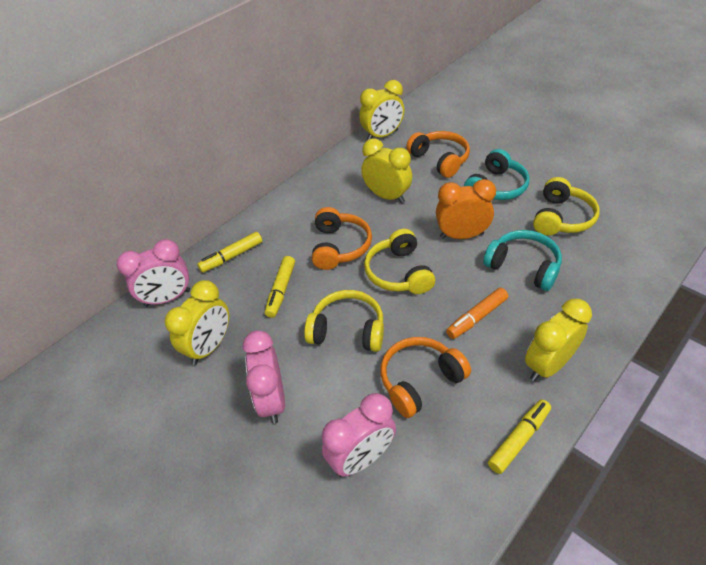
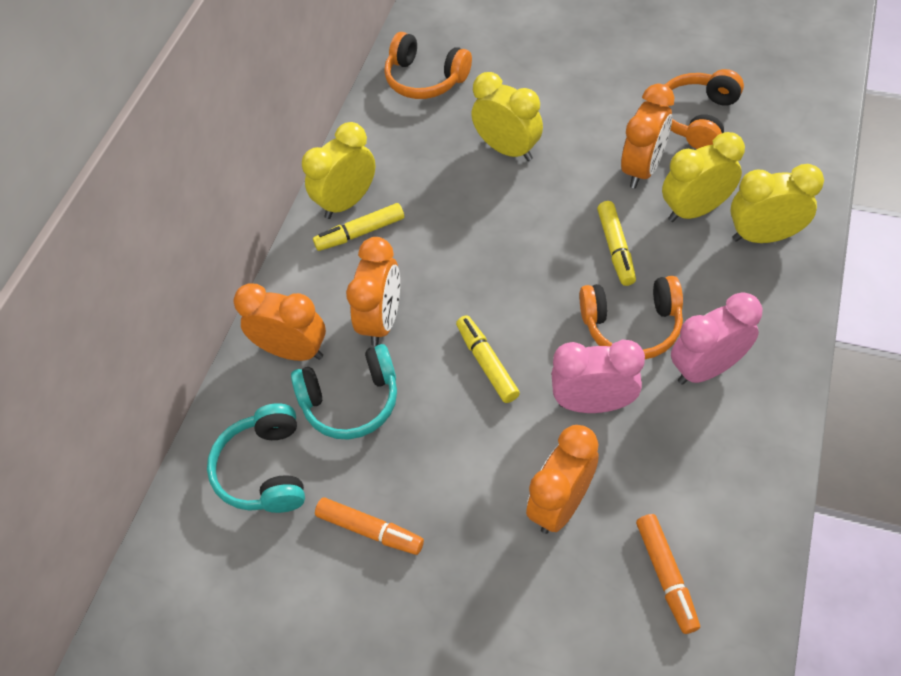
orange clock: 1 -> 4
orange marker: 1 -> 2
pink clock: 3 -> 2
yellow headphones: 3 -> 0

